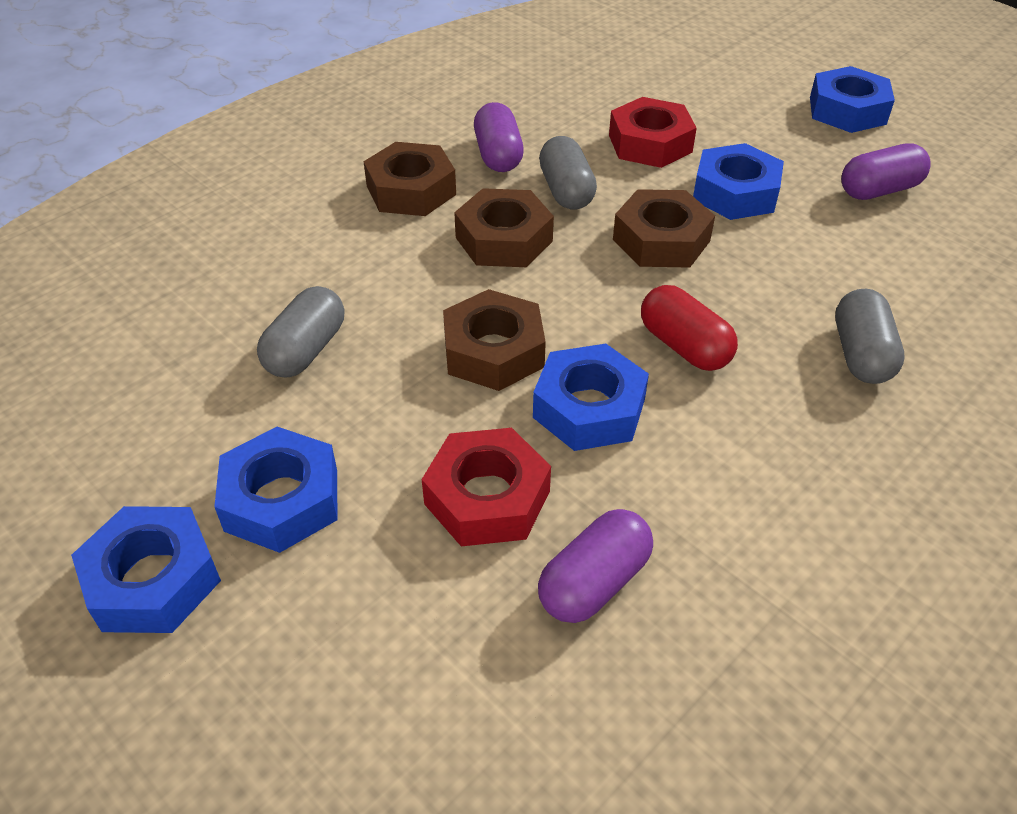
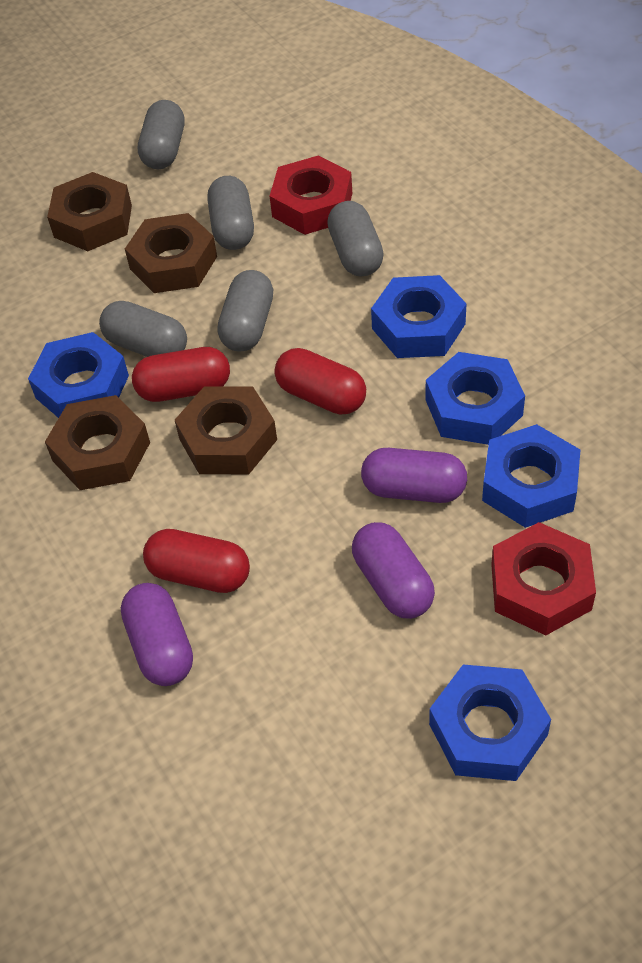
grey capsule: 3 -> 5
red capsule: 1 -> 3

